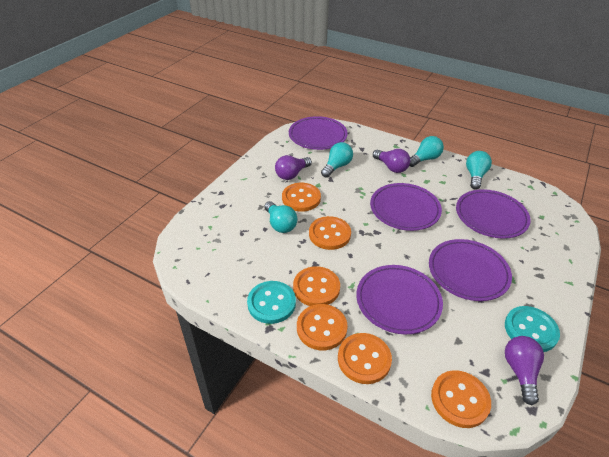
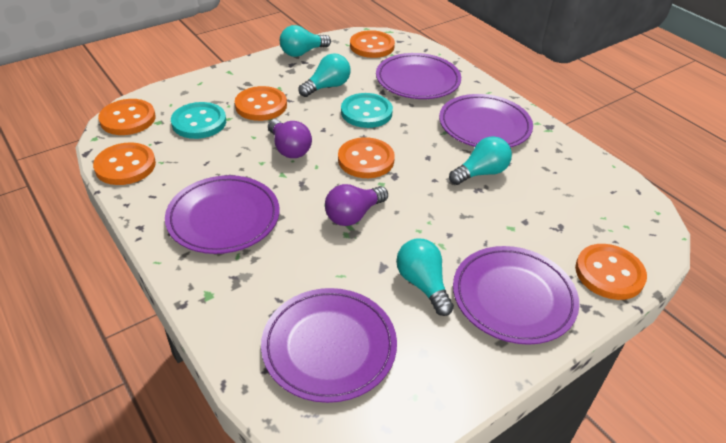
purple light bulb: 3 -> 2

